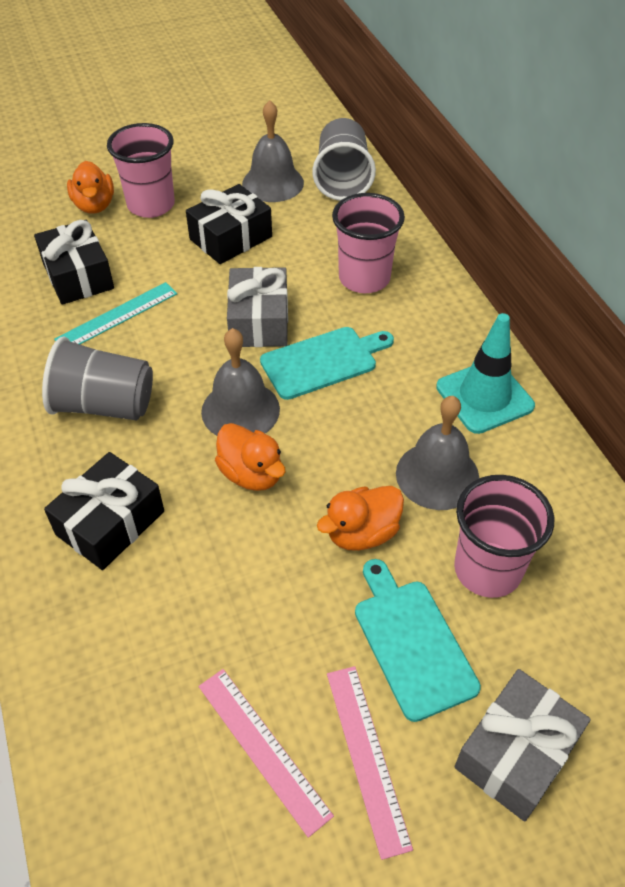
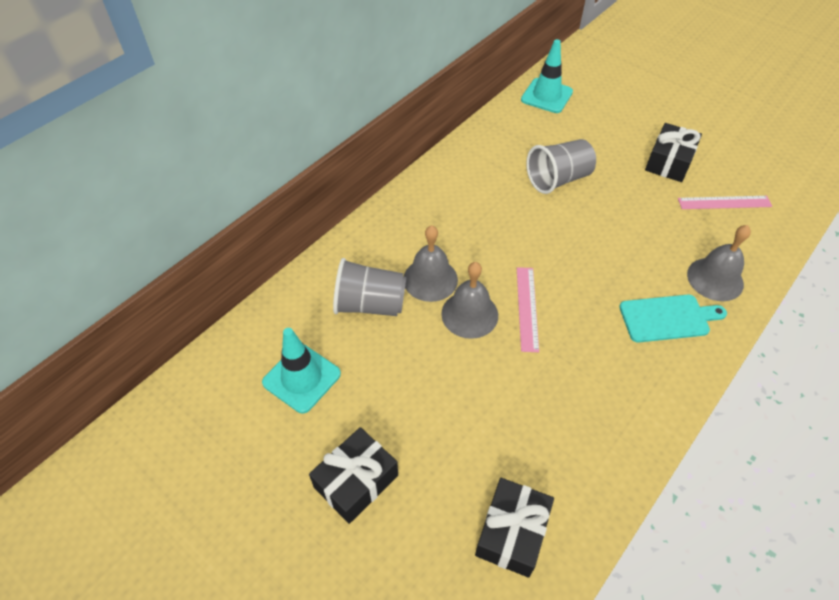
grey gift: 2 -> 0
orange duck: 3 -> 0
pink cup: 3 -> 0
turquoise cutting board: 2 -> 1
turquoise ruler: 1 -> 0
turquoise traffic cone: 1 -> 2

